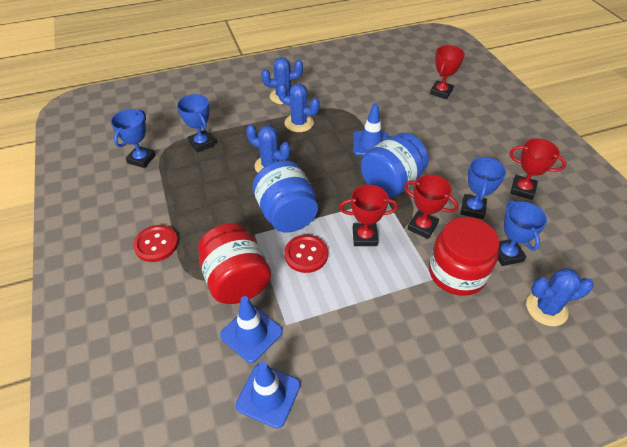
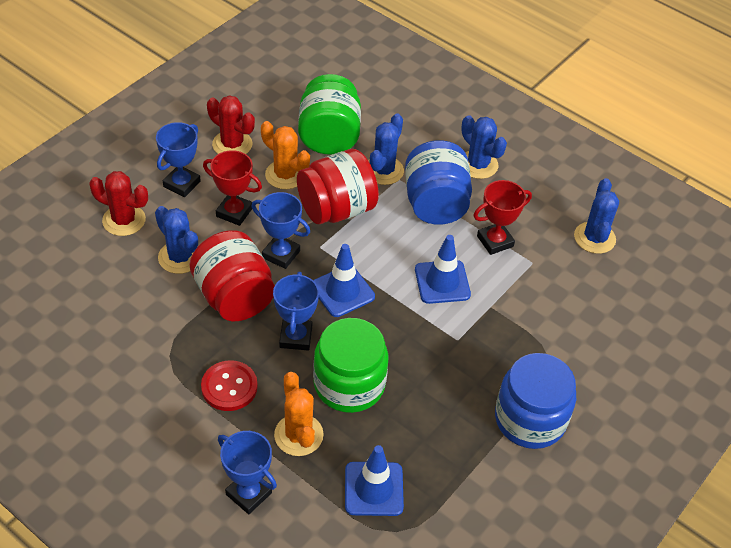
green jar: 0 -> 2
orange cactus: 0 -> 2
red button: 2 -> 1
red cactus: 0 -> 2
red trophy: 4 -> 2

